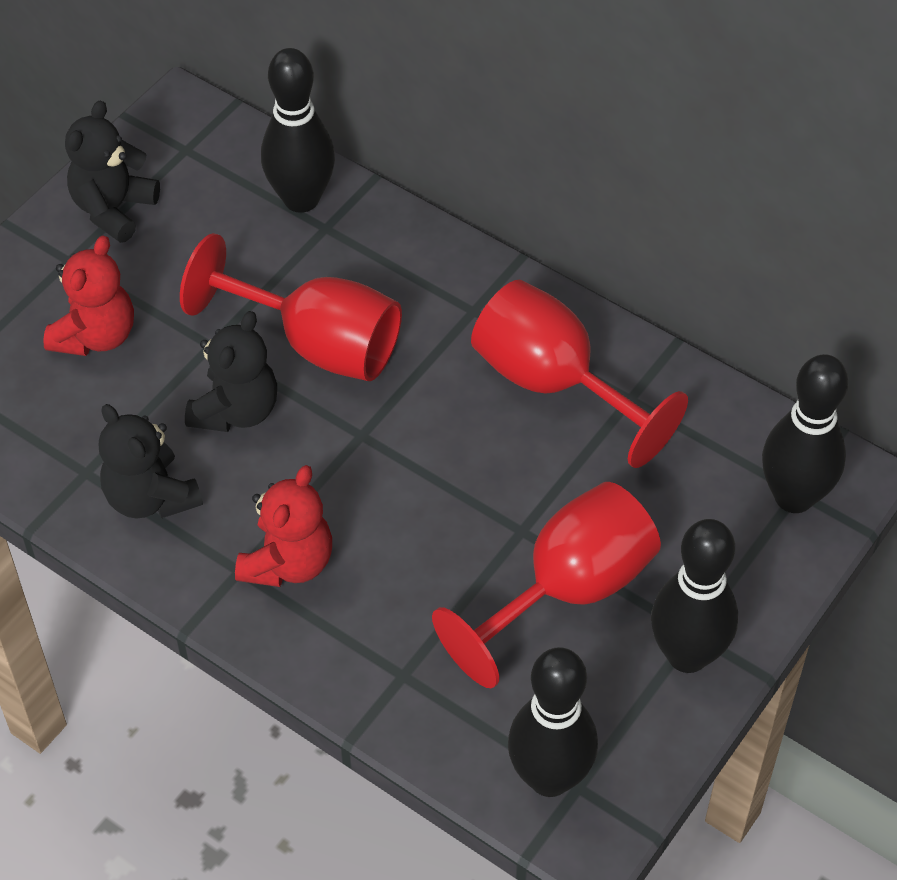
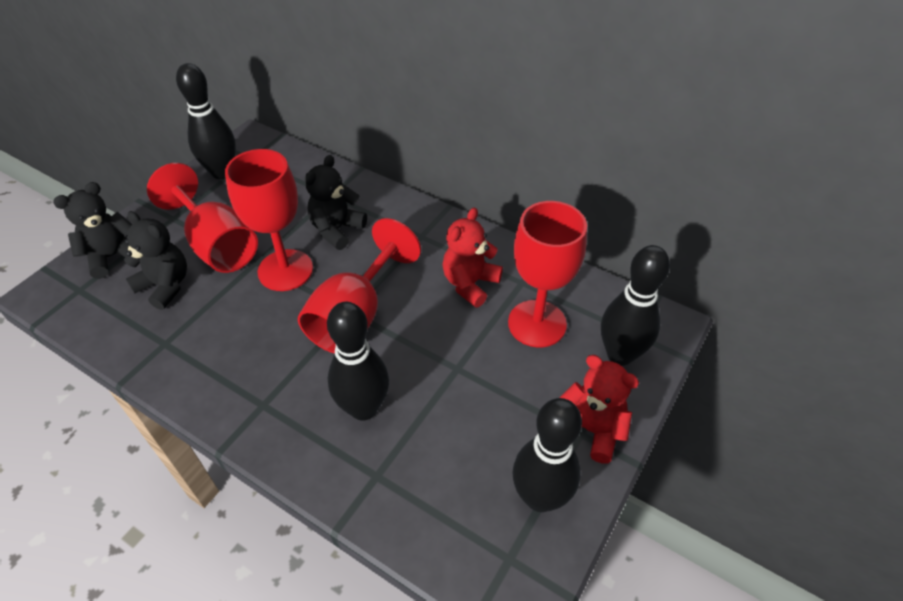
red goblet: 3 -> 4

